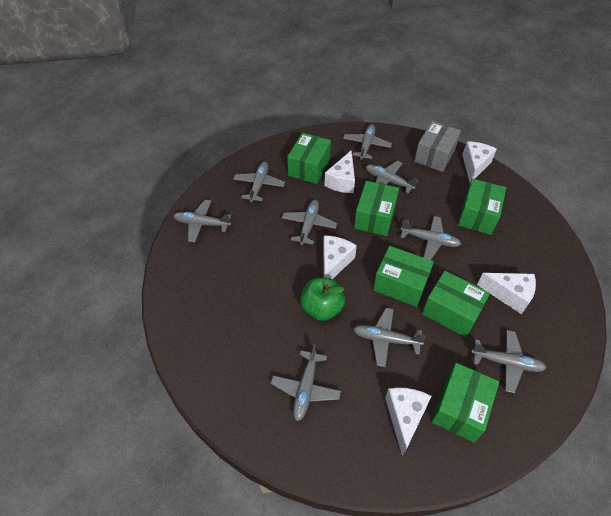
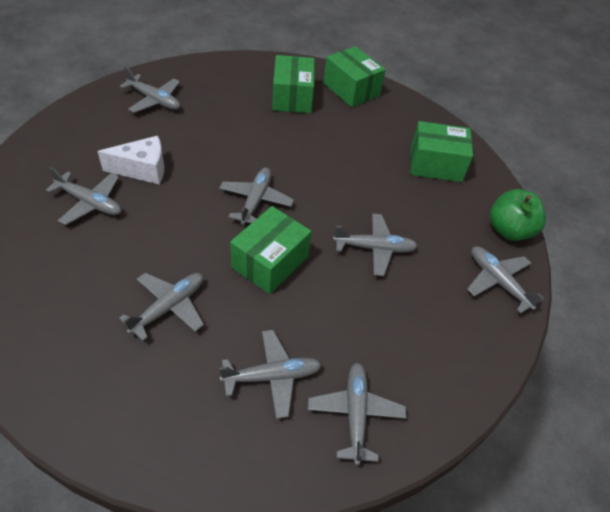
green box: 6 -> 4
grey box: 1 -> 0
grey plane: 9 -> 8
white cheese: 5 -> 1

